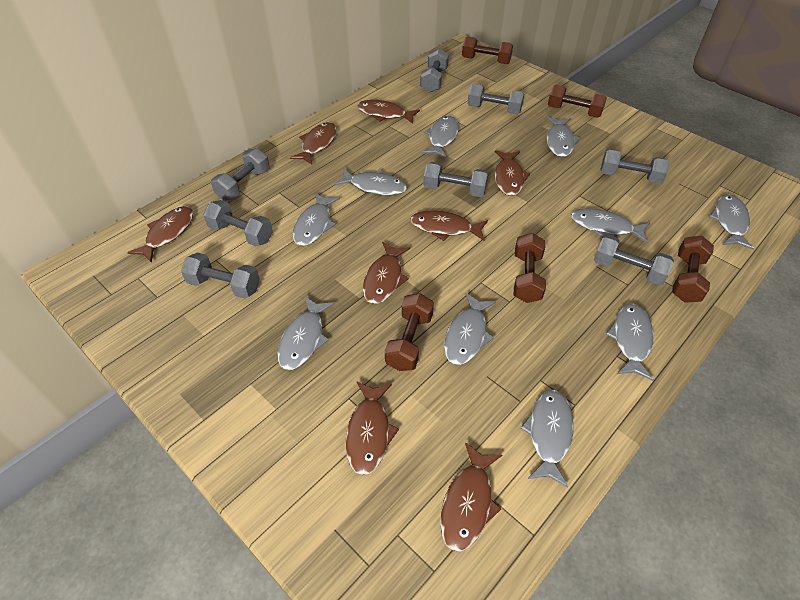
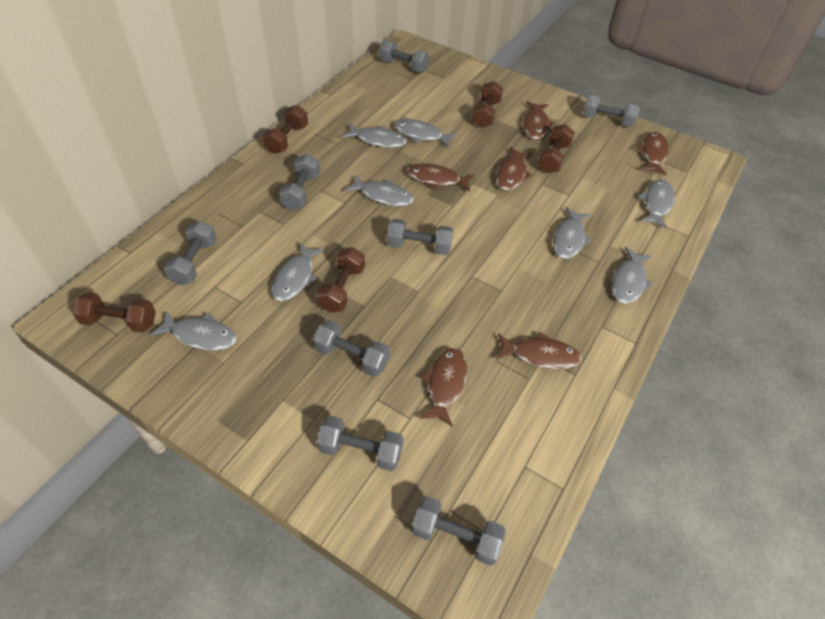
brown fish: 8 -> 6
grey fish: 10 -> 8

